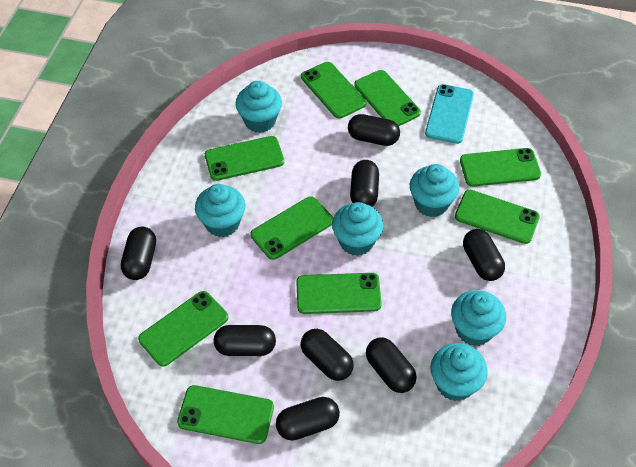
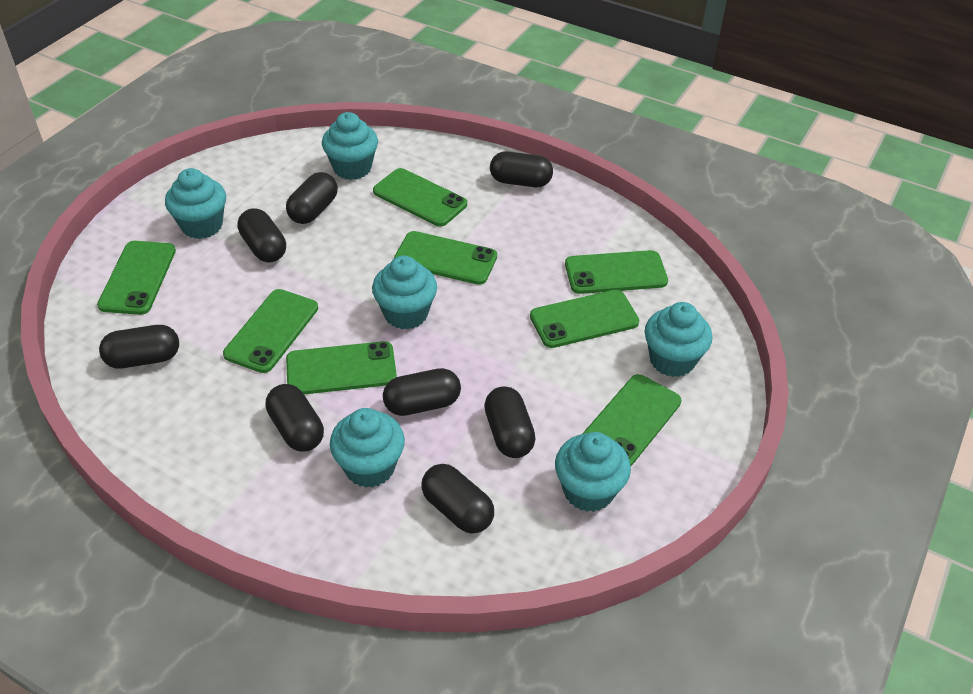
green phone: 9 -> 8
turquoise phone: 1 -> 0

